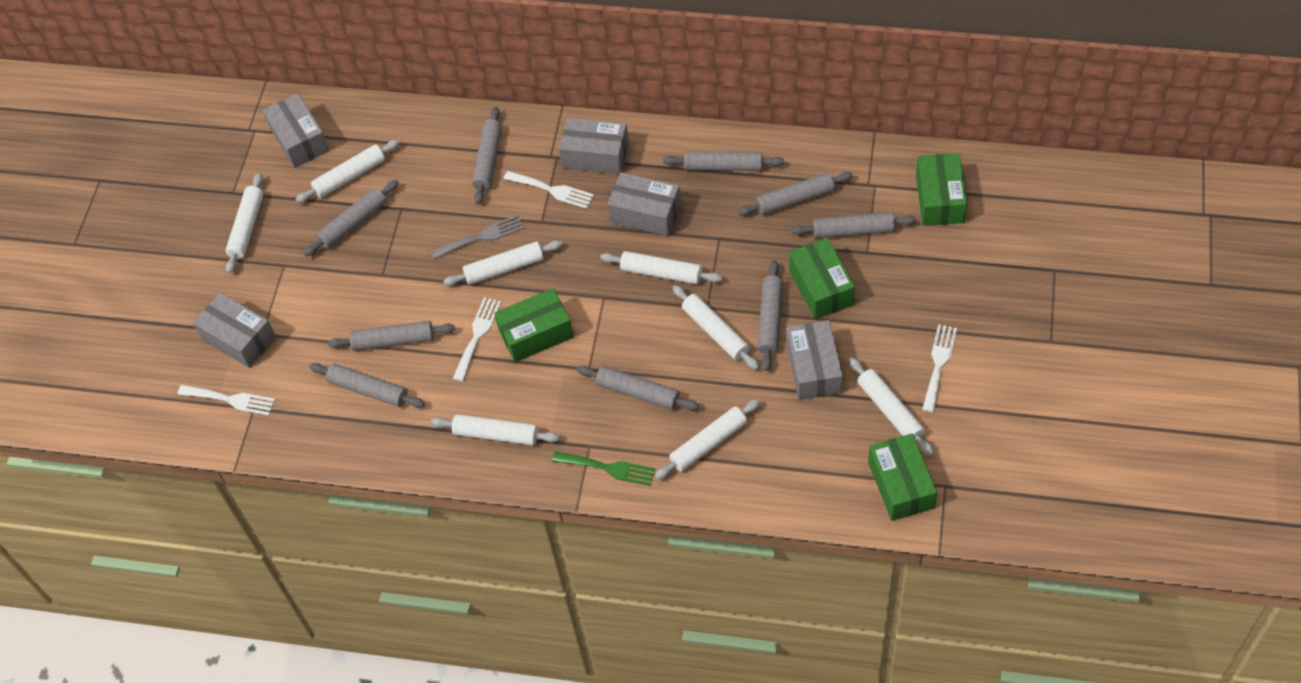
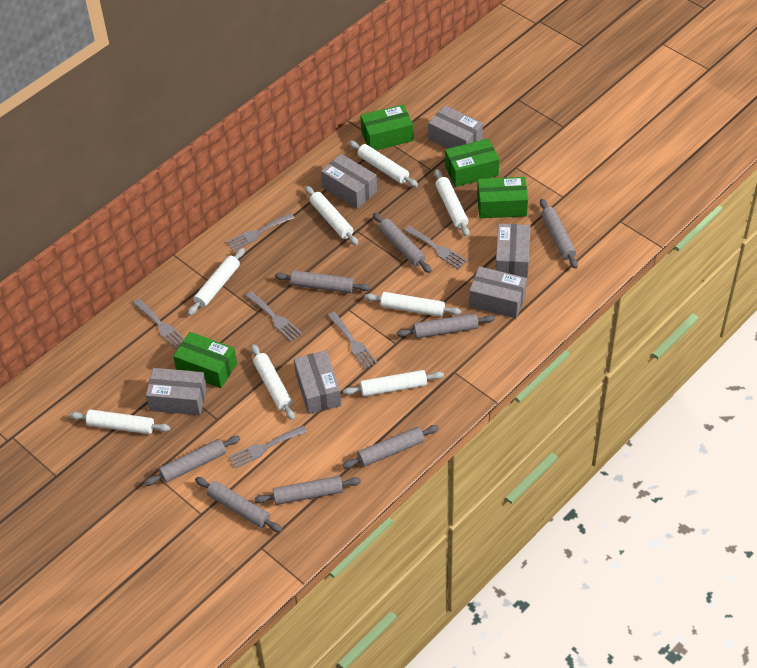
green fork: 1 -> 0
grey box: 5 -> 6
grey fork: 1 -> 6
grey rolling pin: 9 -> 8
white fork: 4 -> 0

